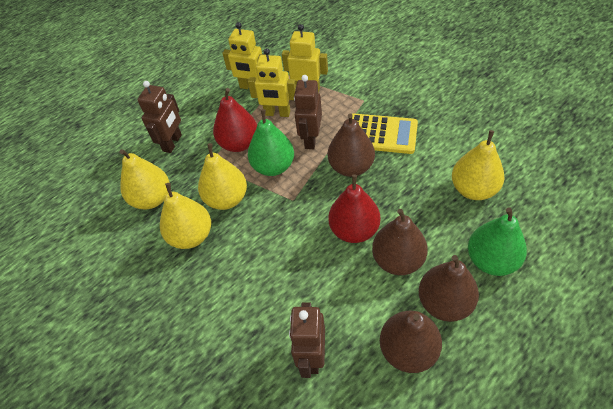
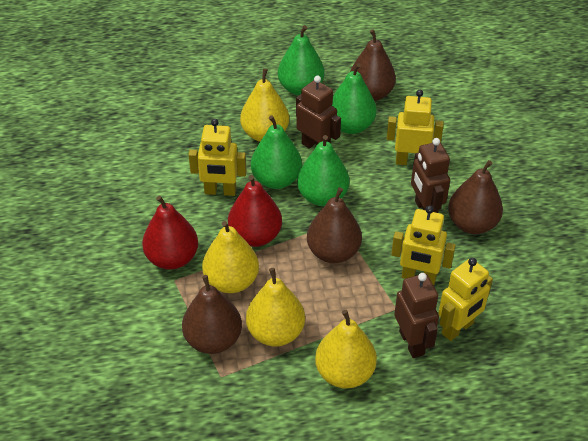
green pear: 2 -> 4
yellow calculator: 1 -> 0
yellow robot: 3 -> 4

